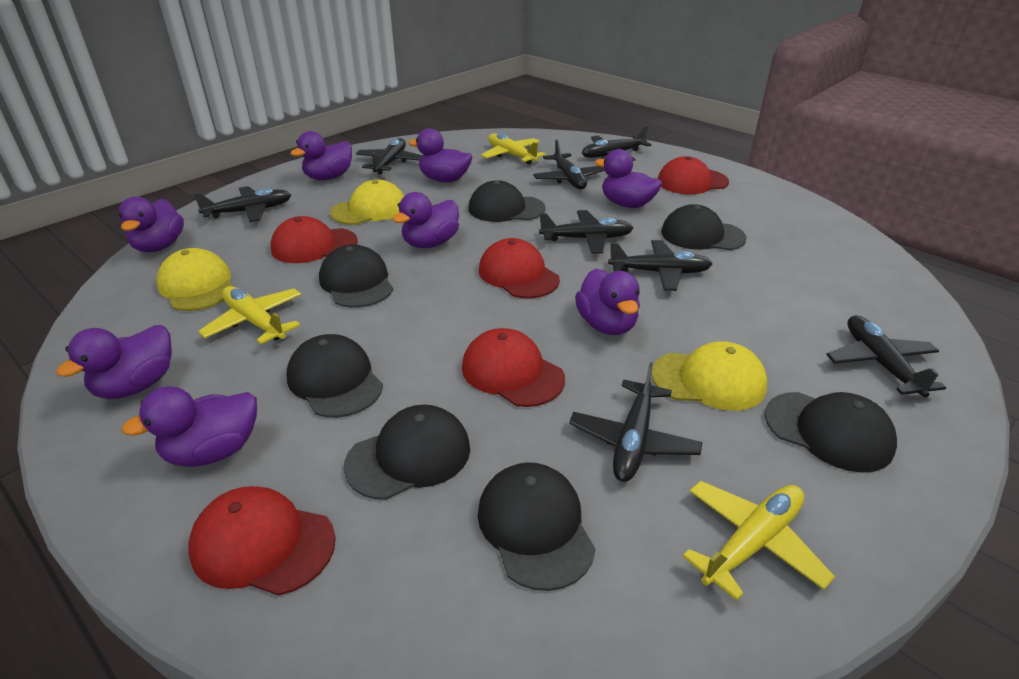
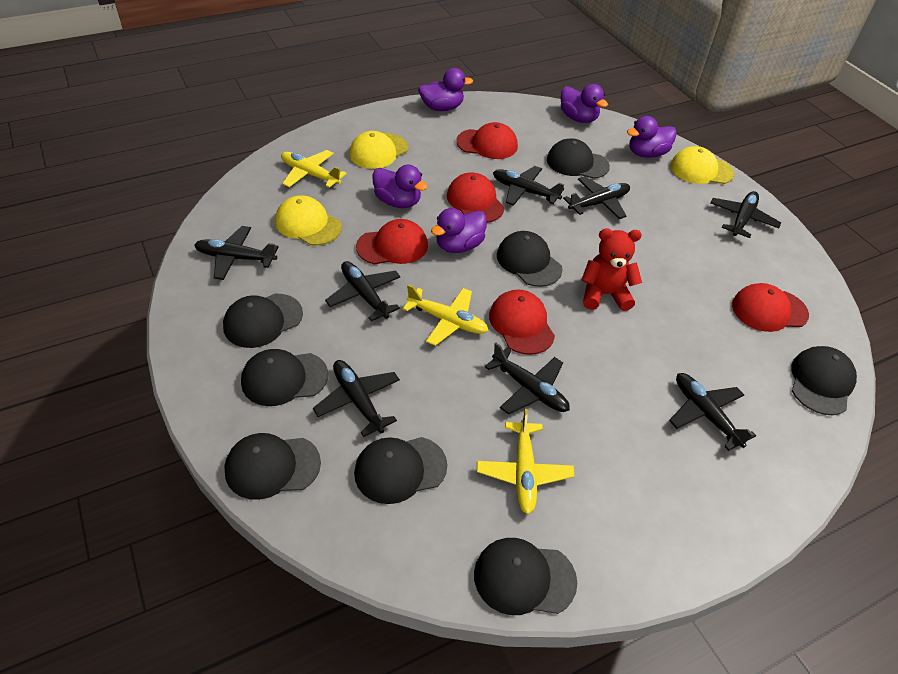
black cap: 7 -> 8
purple duck: 8 -> 5
red teddy bear: 0 -> 1

